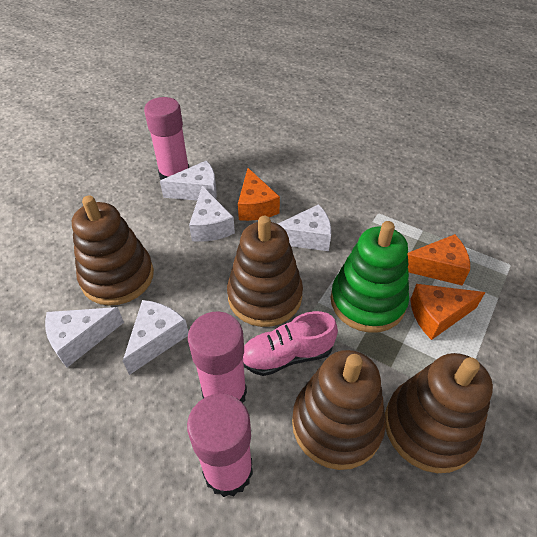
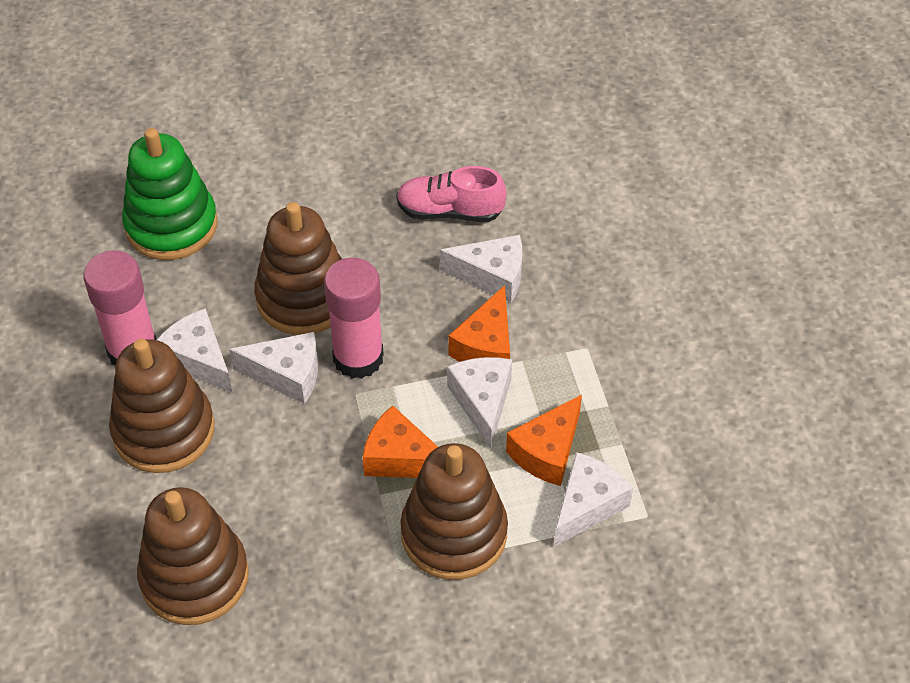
pink glue stick: 3 -> 2

